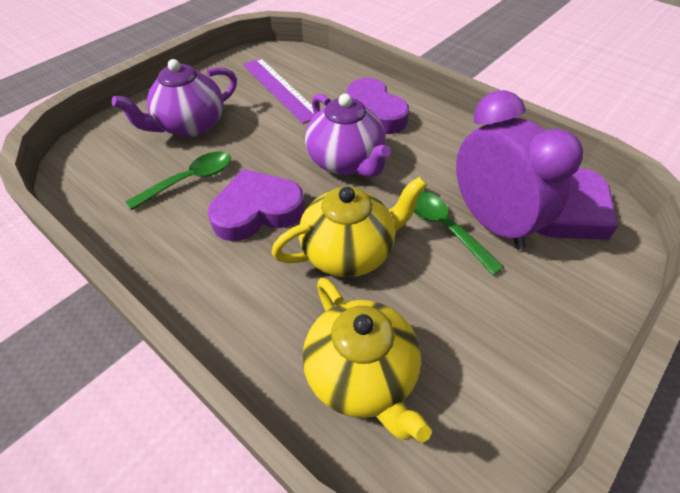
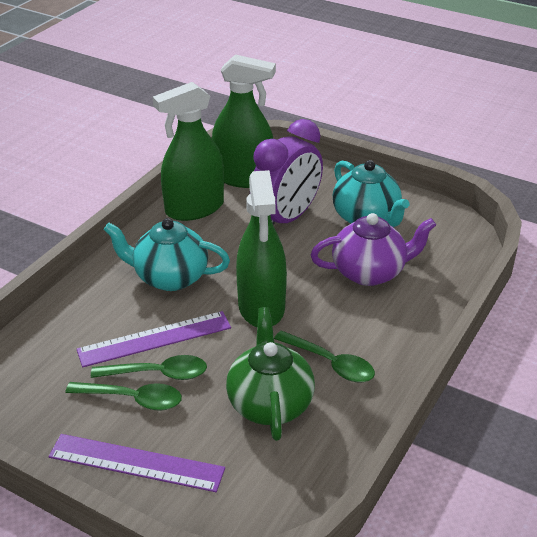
green spoon: 2 -> 3
green spray bottle: 0 -> 3
green teapot: 0 -> 1
purple heart: 3 -> 0
purple ruler: 1 -> 2
purple teapot: 2 -> 1
turquoise teapot: 0 -> 2
yellow teapot: 2 -> 0

